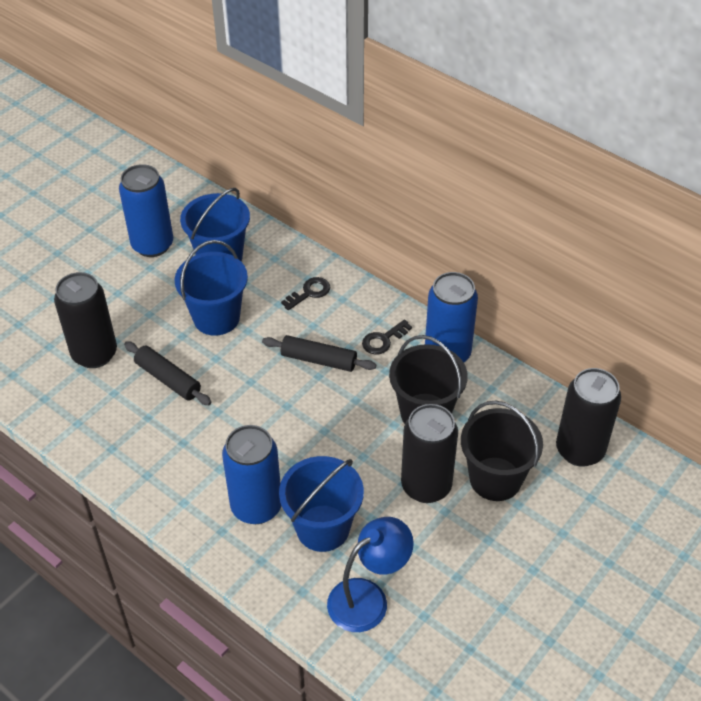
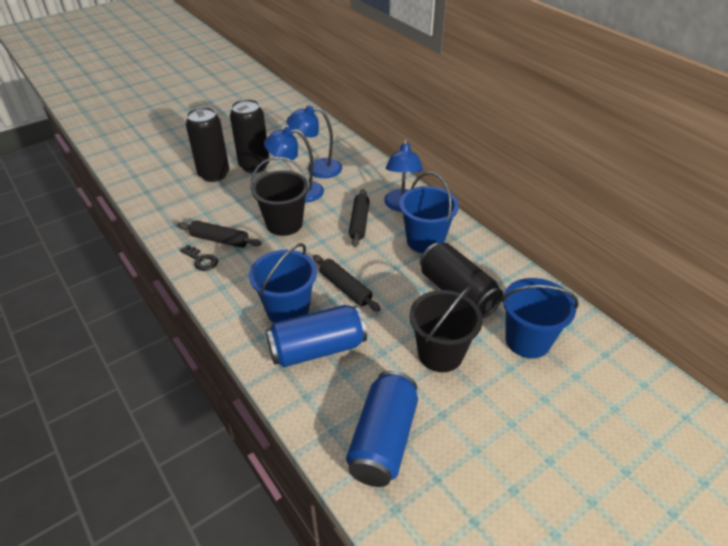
black key: 2 -> 1
black rolling pin: 2 -> 3
blue can: 3 -> 2
blue lamp: 1 -> 3

